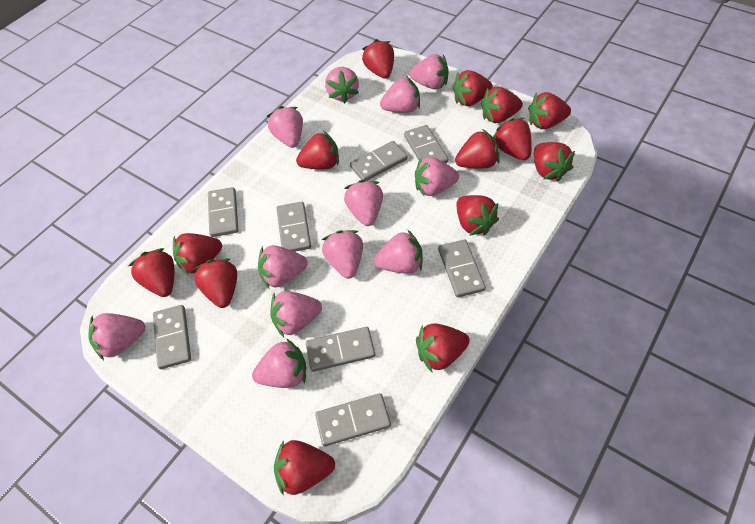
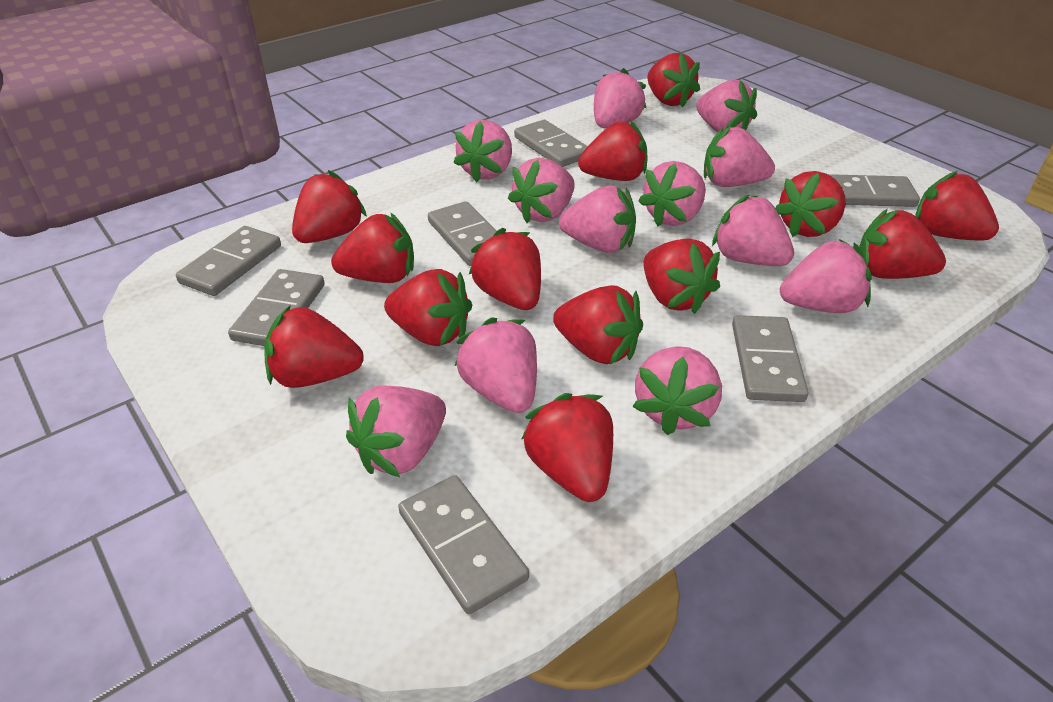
grey domino: 8 -> 7
red strawberry: 14 -> 13

